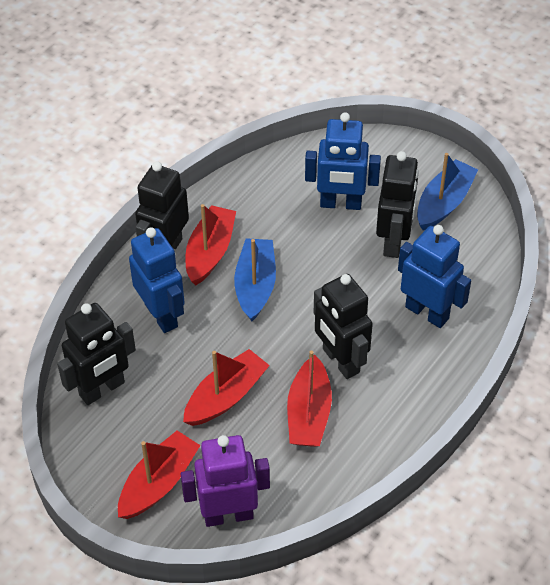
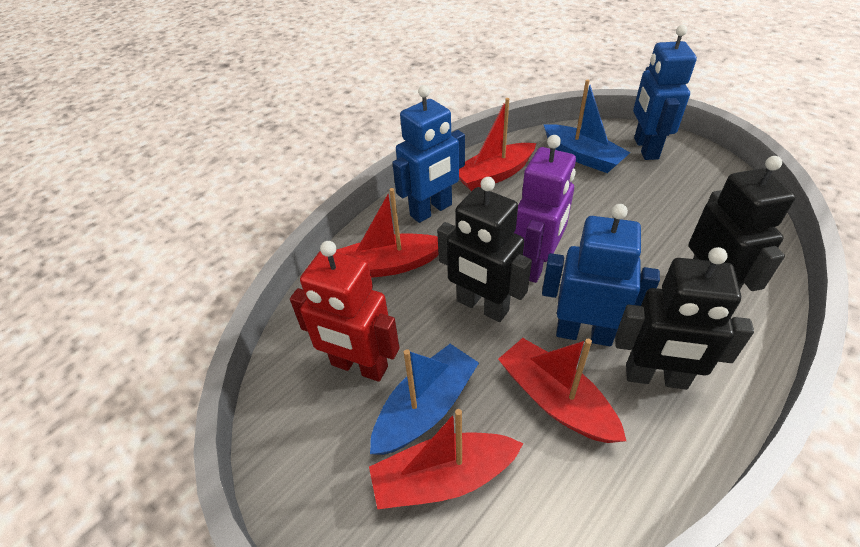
black robot: 4 -> 3
red robot: 0 -> 1

